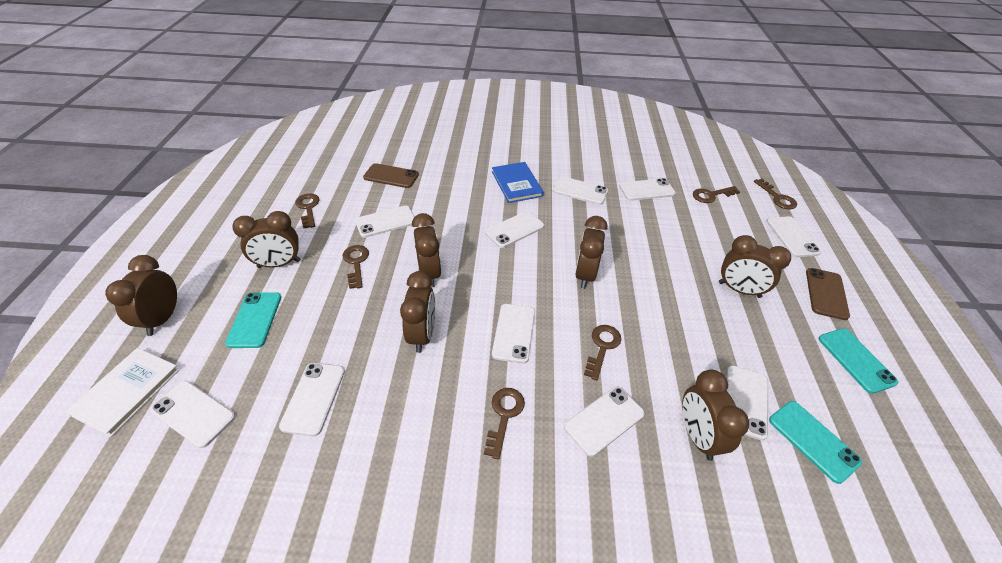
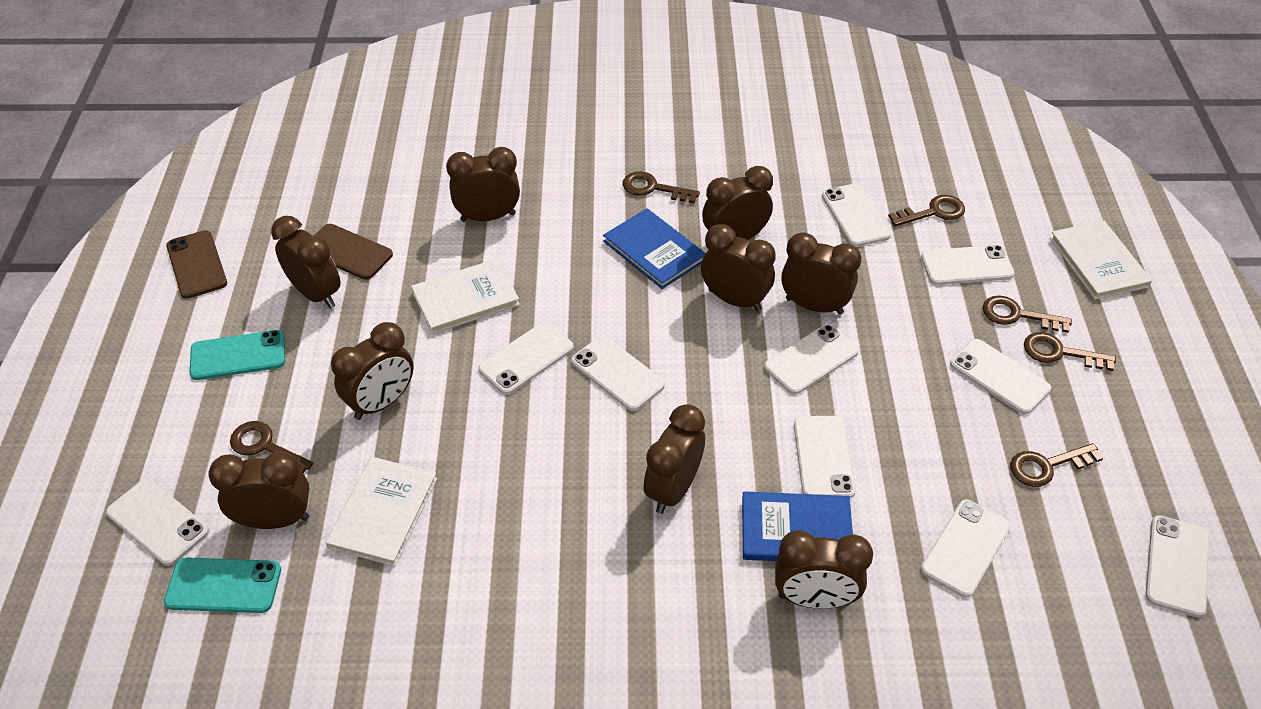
blue book: 1 -> 2
brown clock: 7 -> 9
turquoise phone: 3 -> 2
white book: 1 -> 3

